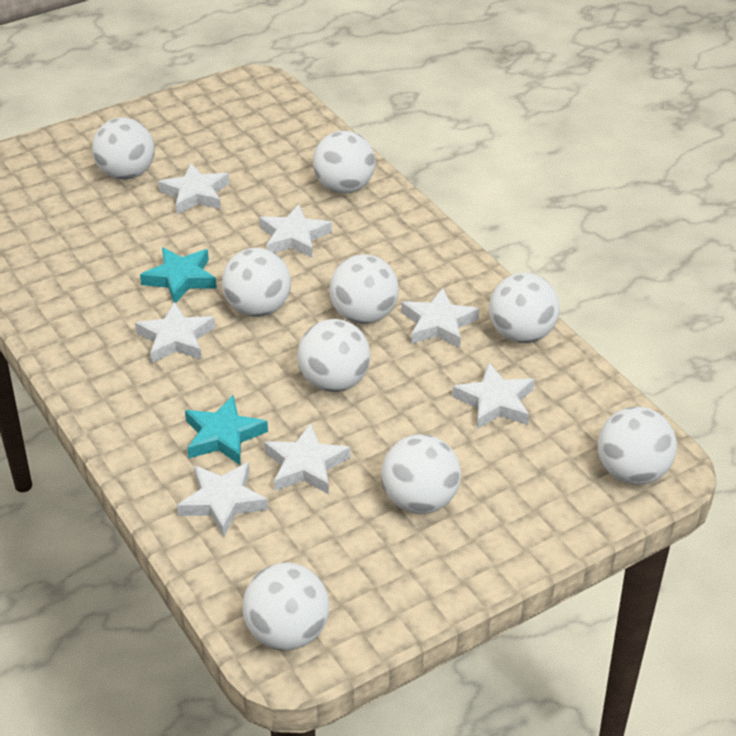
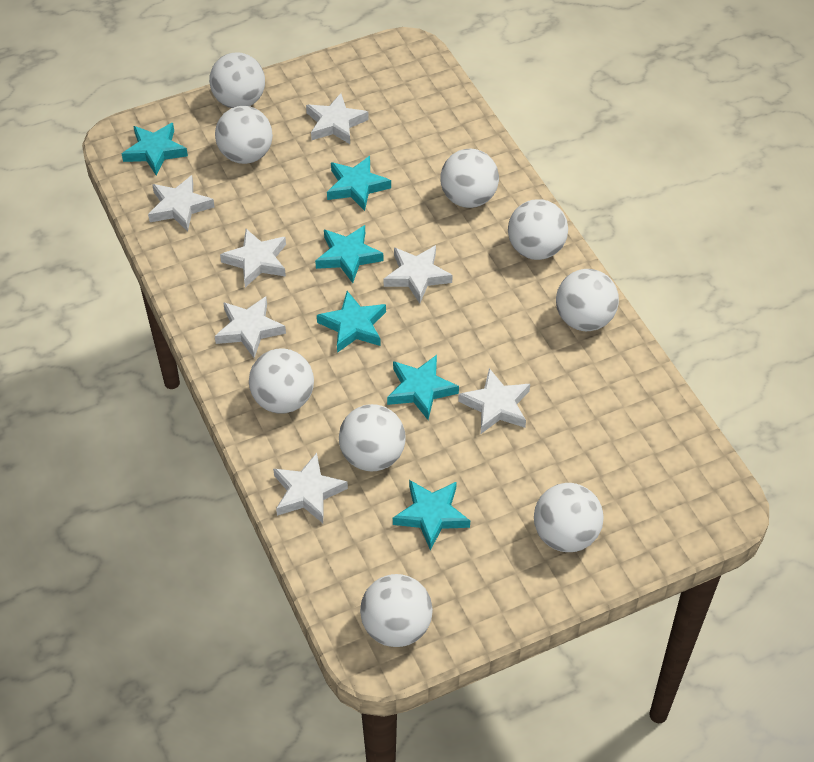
turquoise star: 2 -> 6

